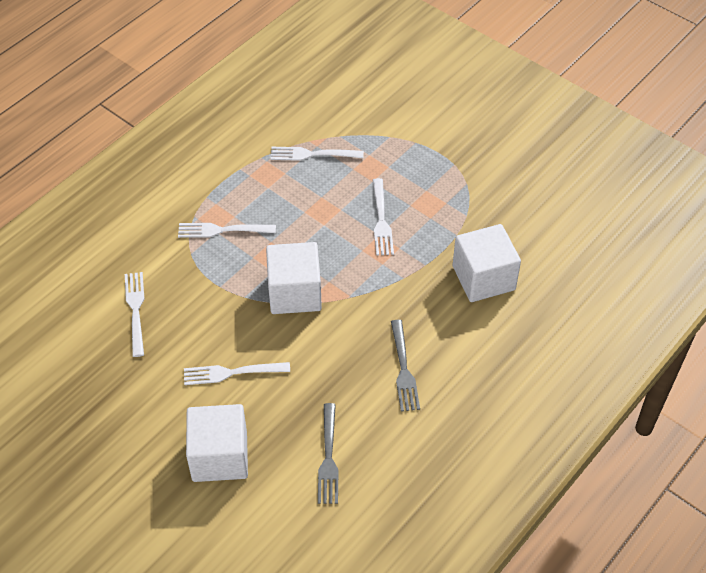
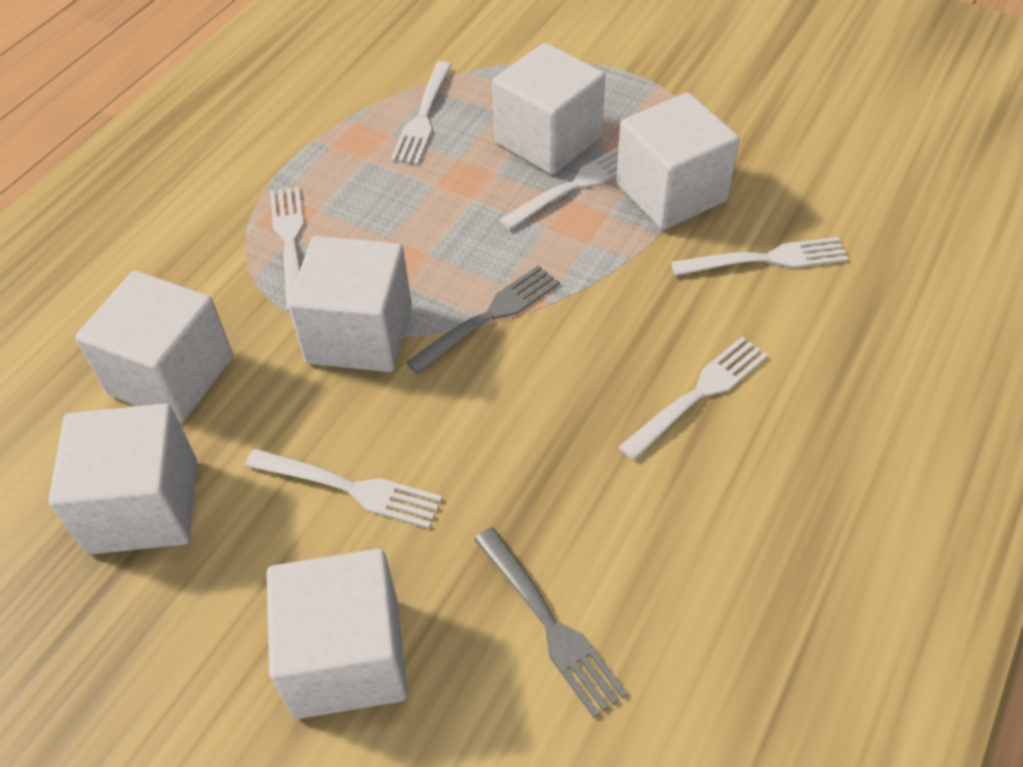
white cube: 3 -> 6
white fork: 5 -> 6

